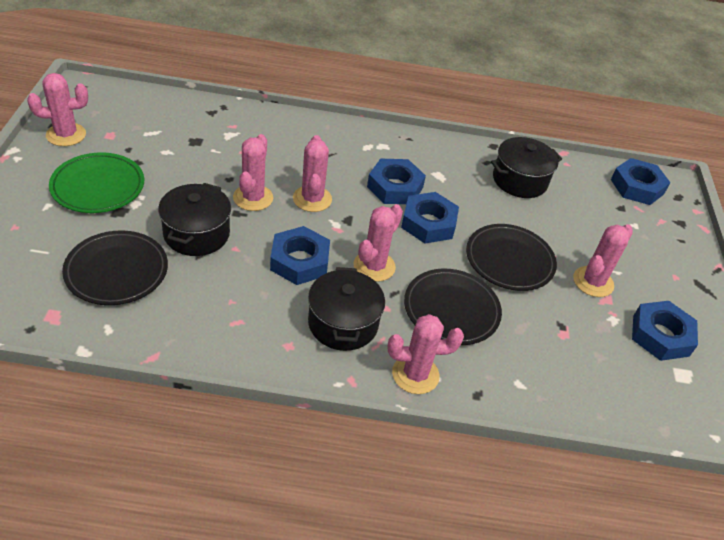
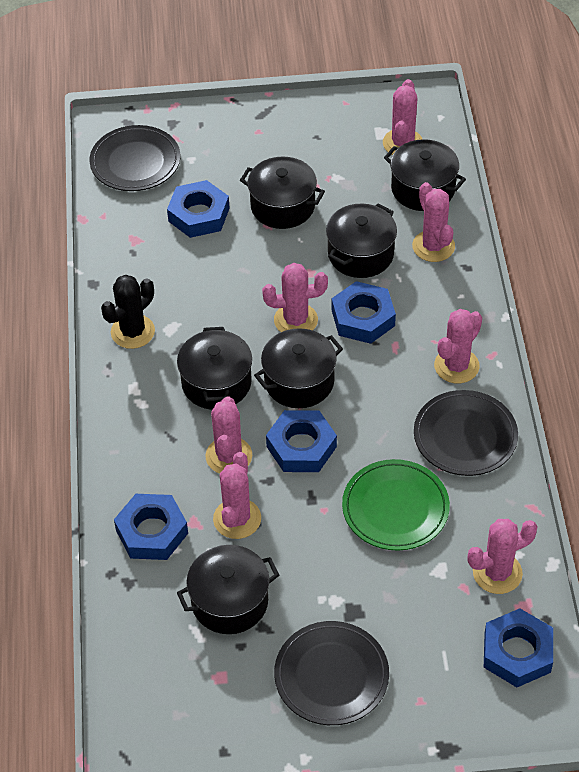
black cactus: 0 -> 1
black pot: 3 -> 6
pink cactus: 6 -> 7

